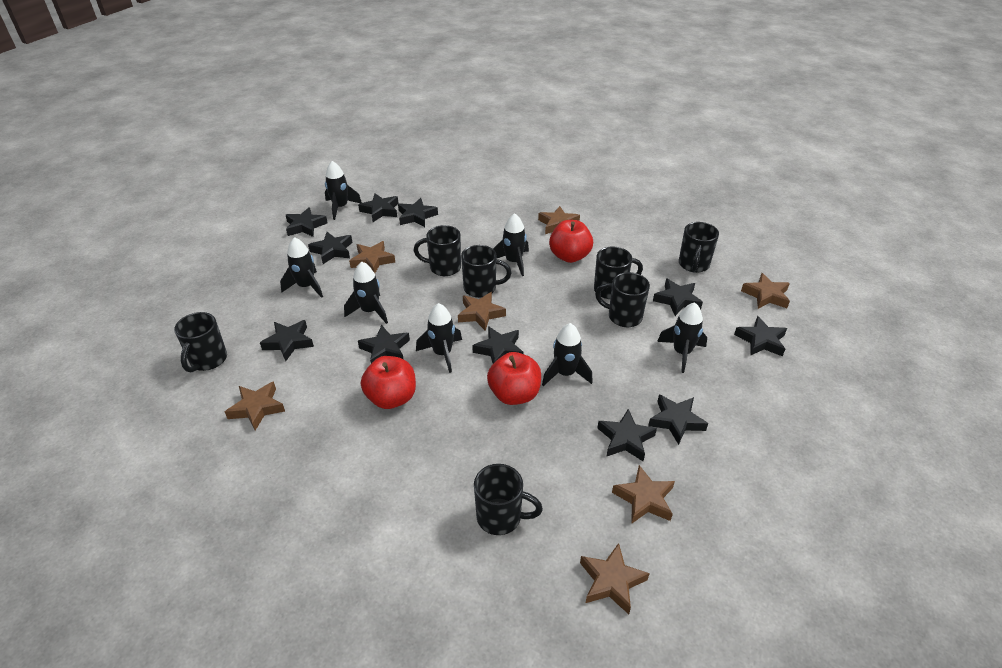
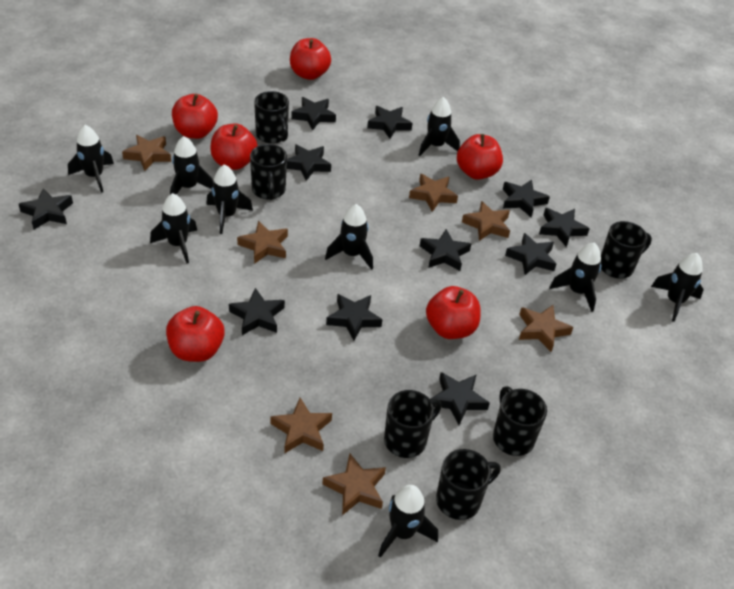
black mug: 7 -> 6
black rocket: 7 -> 9
red apple: 3 -> 6

